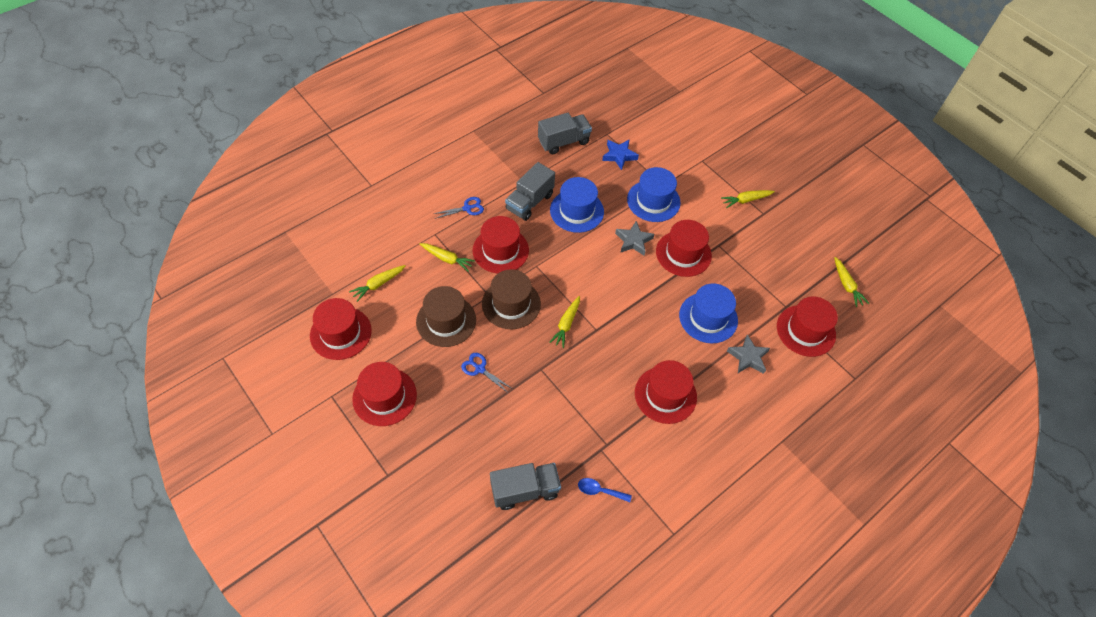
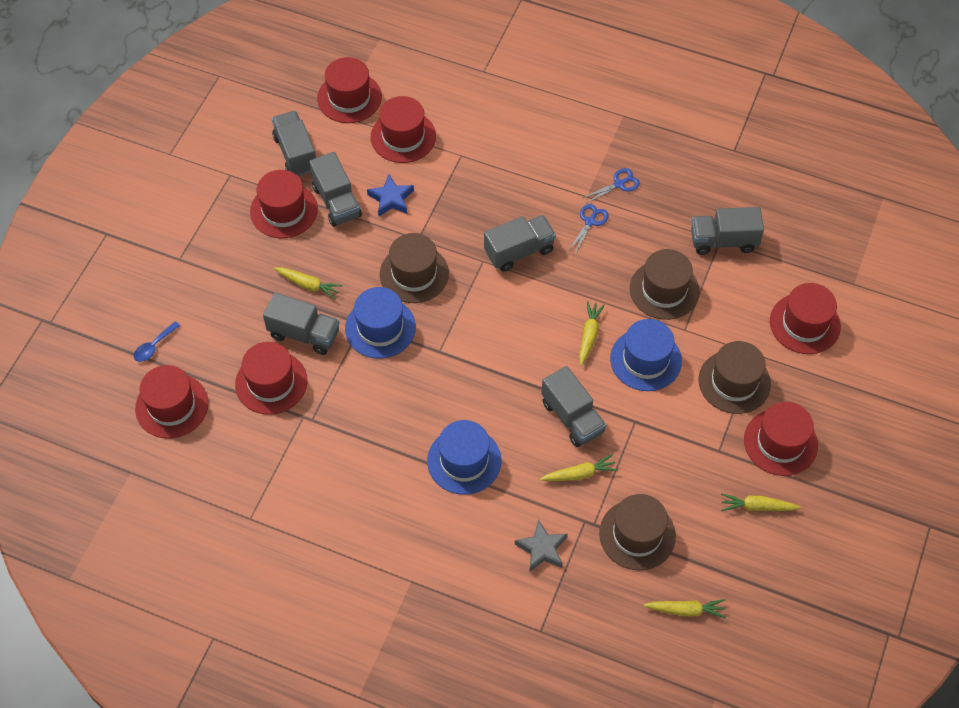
brown hat: 2 -> 4
grey star: 2 -> 1
grey truck: 3 -> 6
red hat: 6 -> 7

